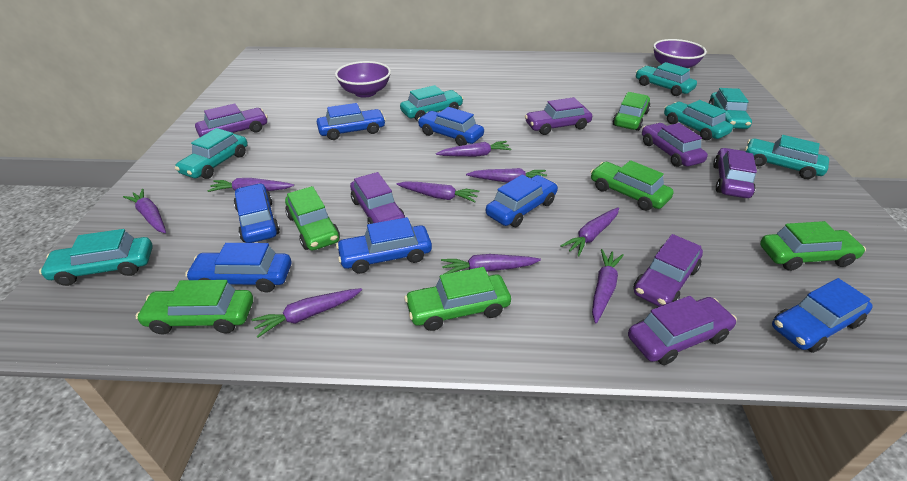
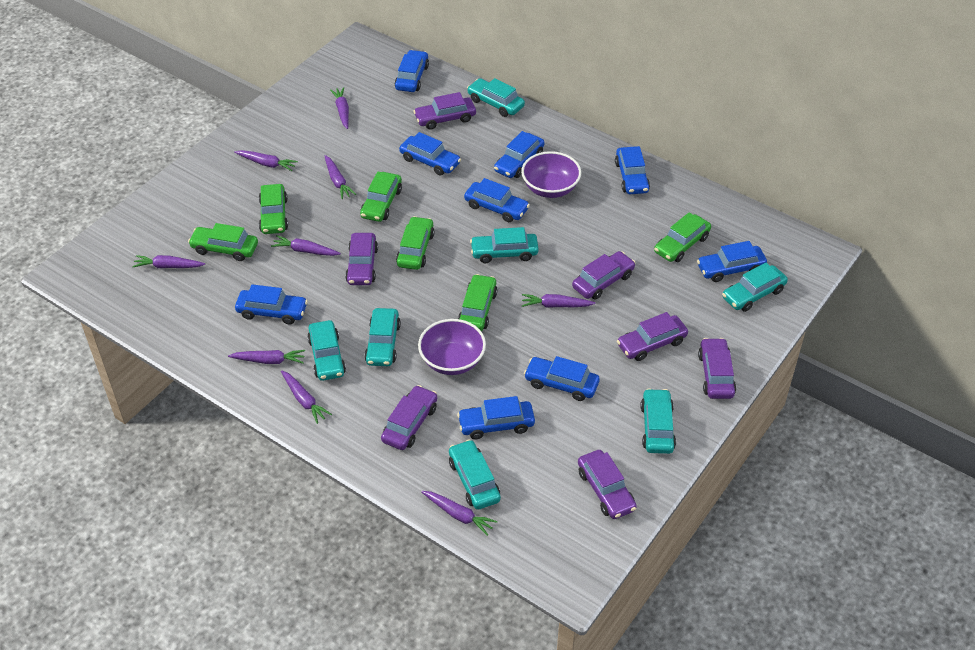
blue car: 7 -> 9

